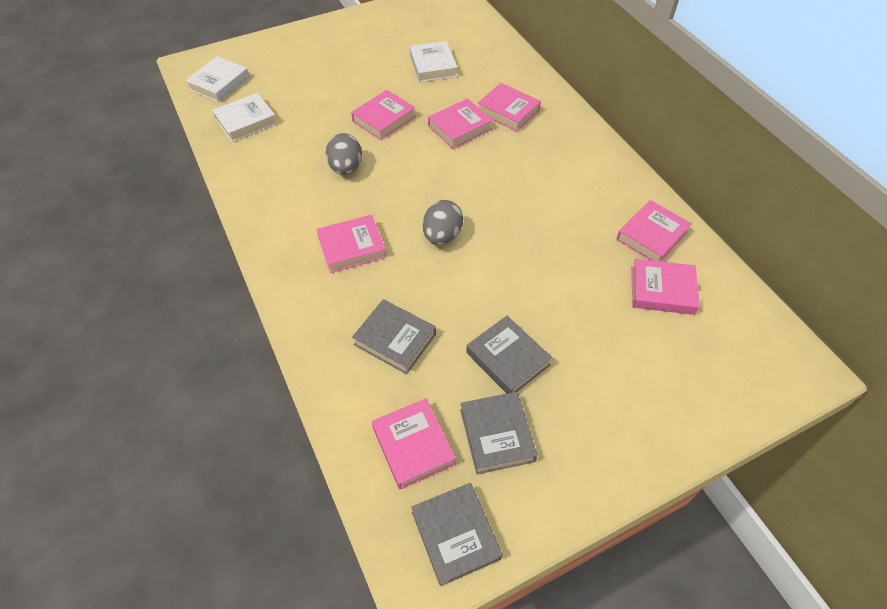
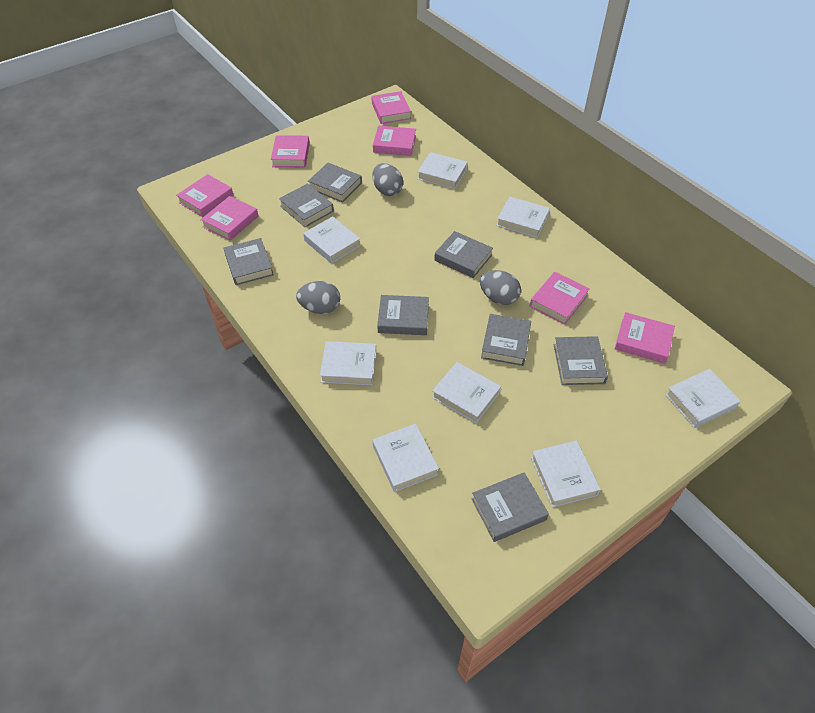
grey book: 4 -> 8
grey egg: 2 -> 3
white book: 3 -> 8

